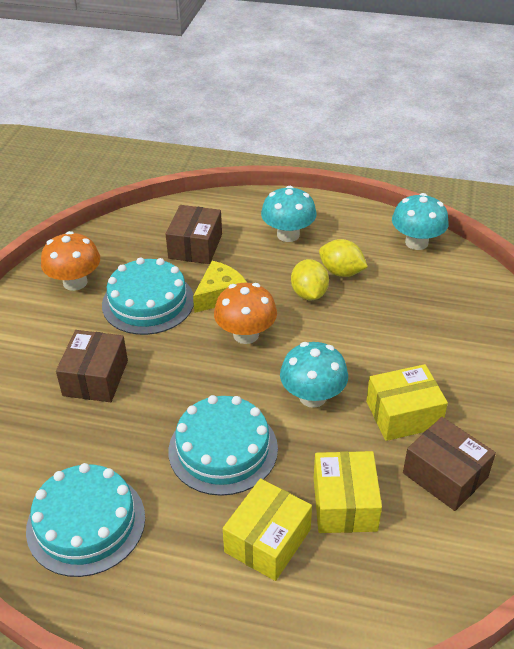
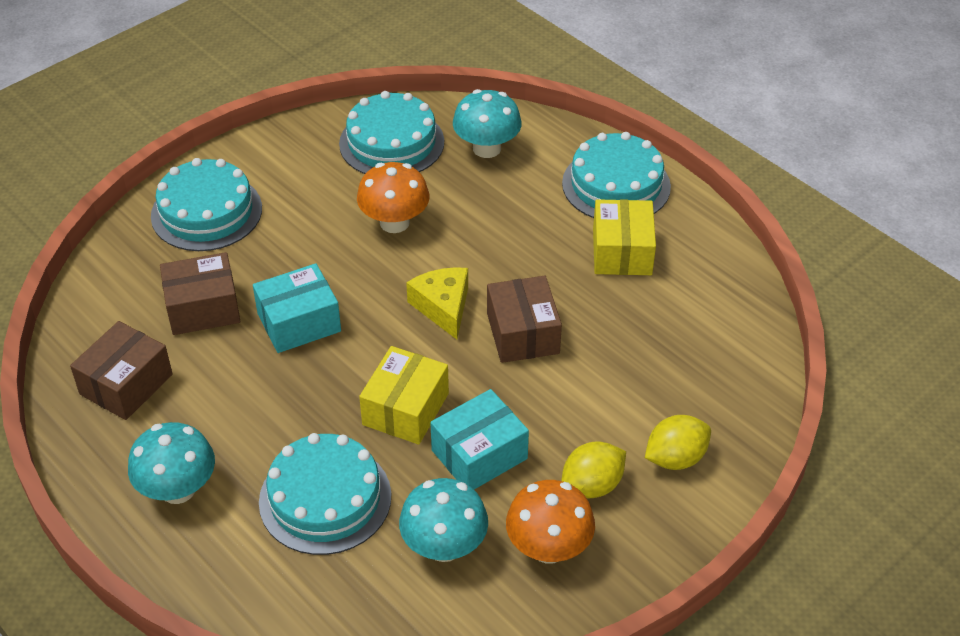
turquoise box: 0 -> 2
turquoise cake: 3 -> 4
yellow box: 3 -> 2

